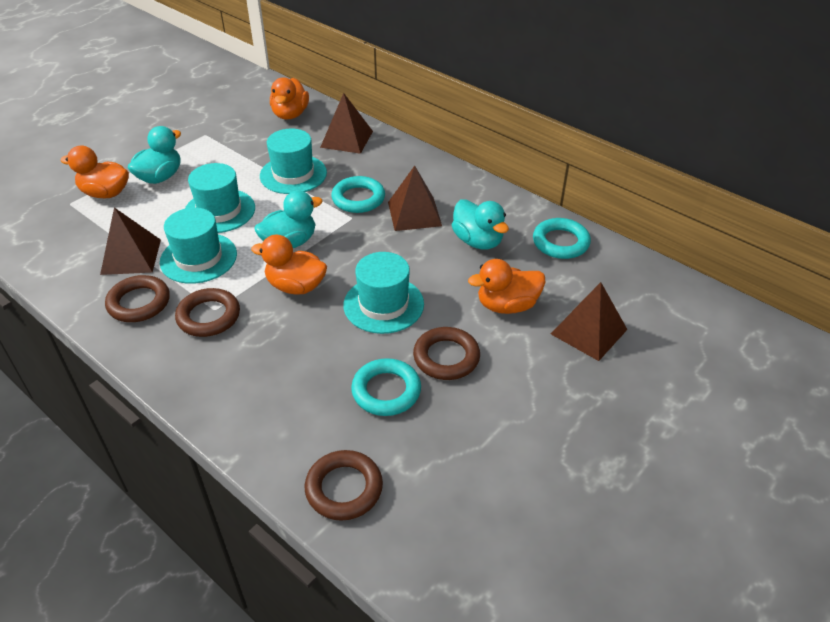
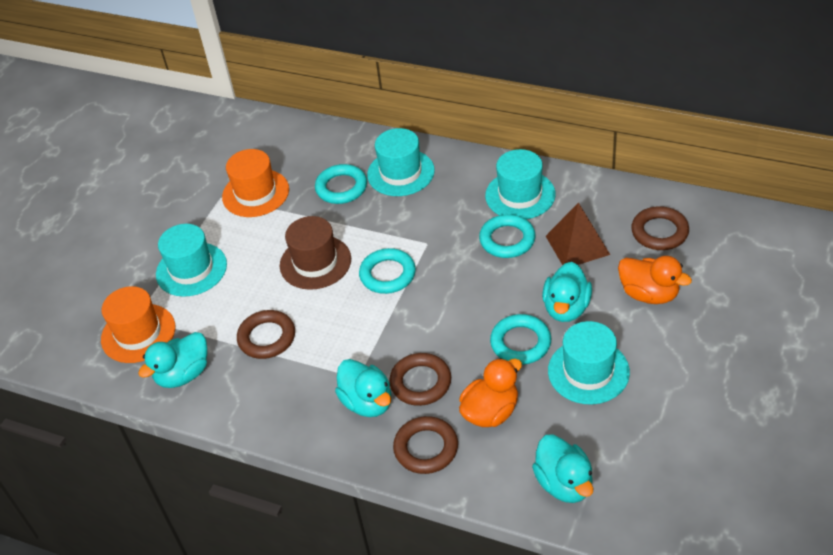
brown hat: 0 -> 1
brown pyramid: 4 -> 1
orange duck: 4 -> 2
orange hat: 0 -> 2
turquoise duck: 3 -> 4
turquoise ring: 3 -> 4

